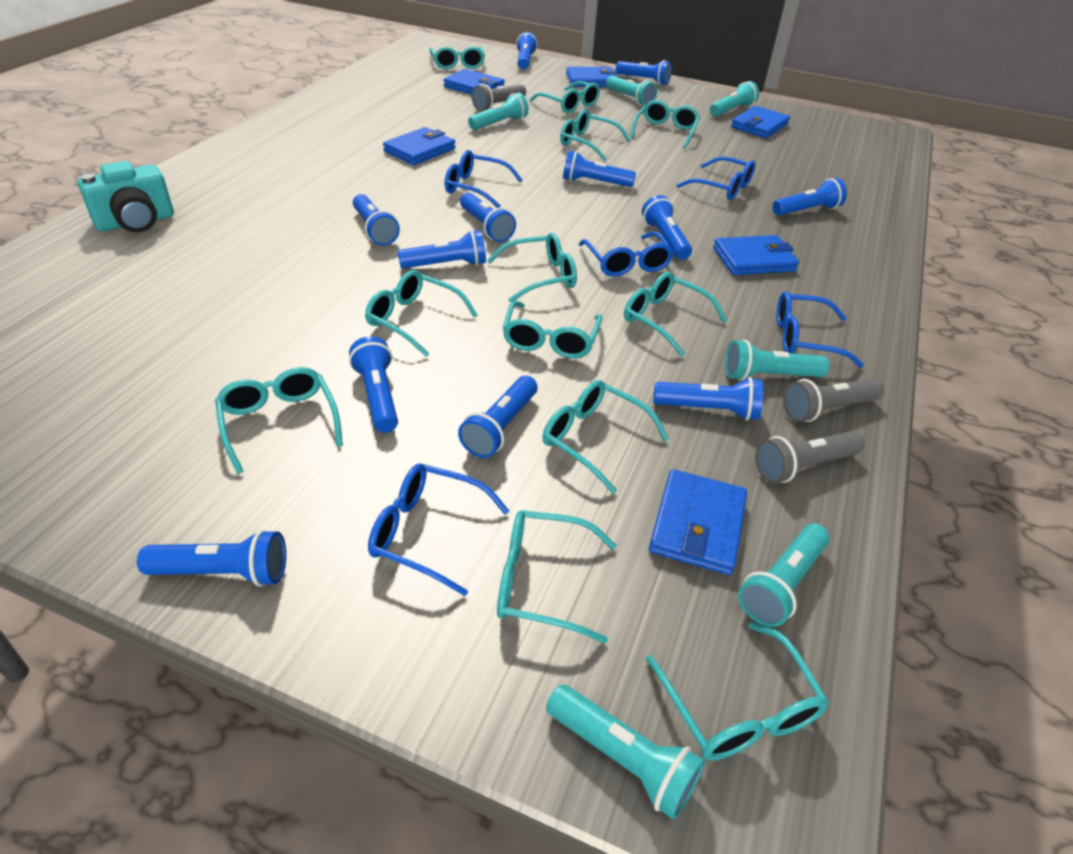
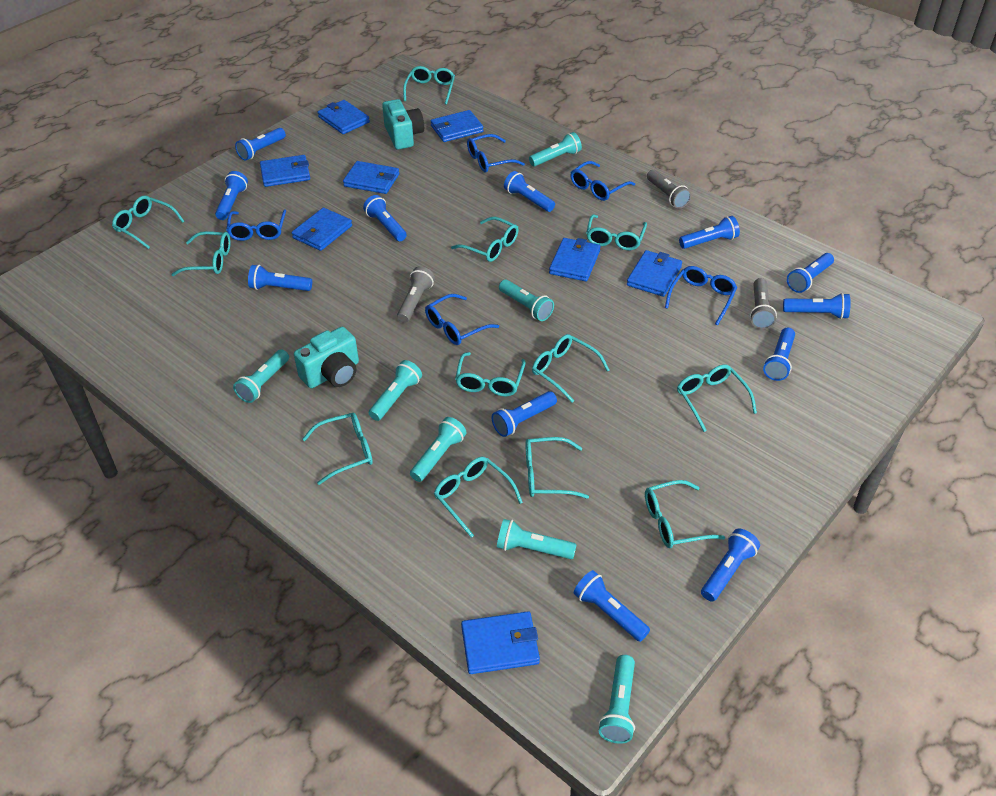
blue wallet: 6 -> 8
turquoise camera: 1 -> 2
turquoise flashlight: 6 -> 7

